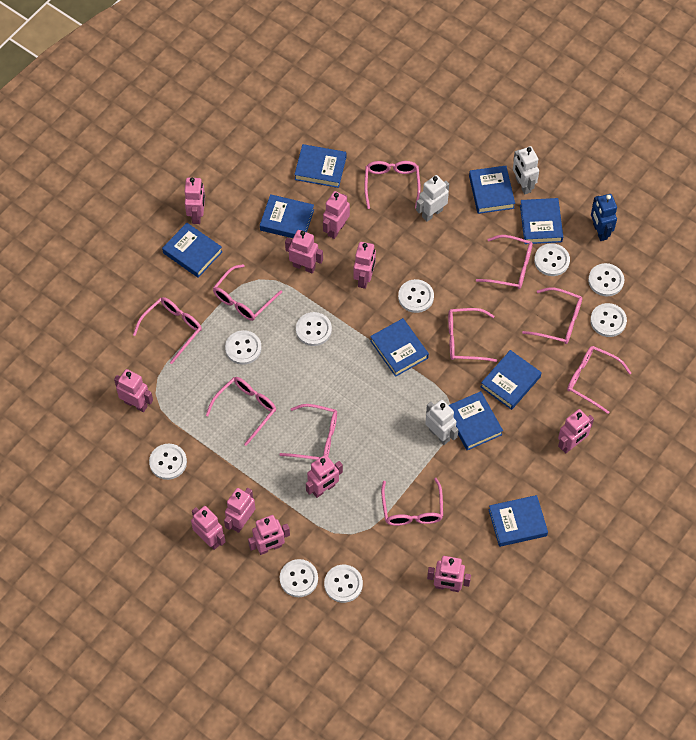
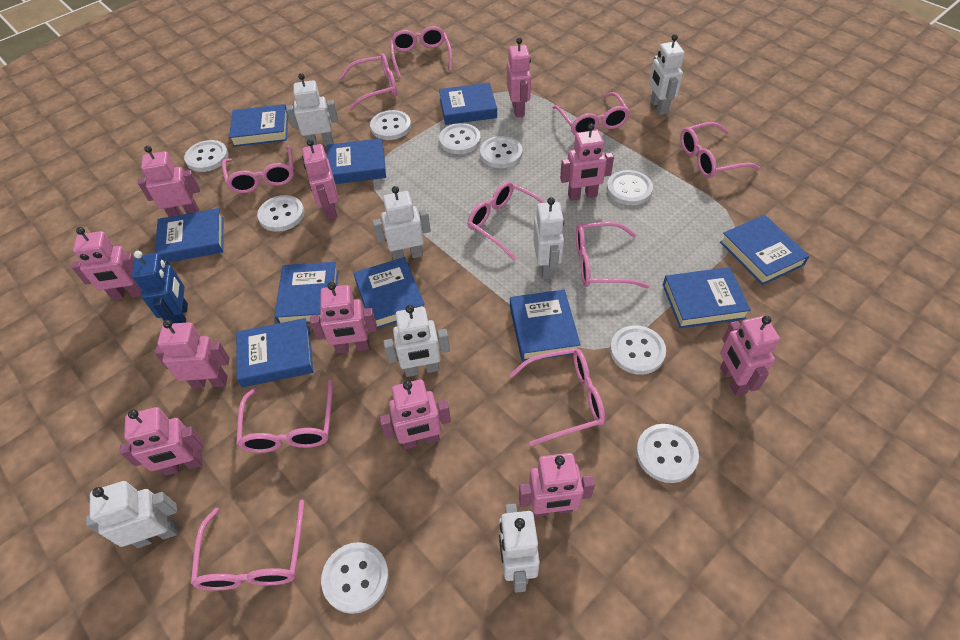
blue book: 9 -> 10
white robot: 3 -> 7

